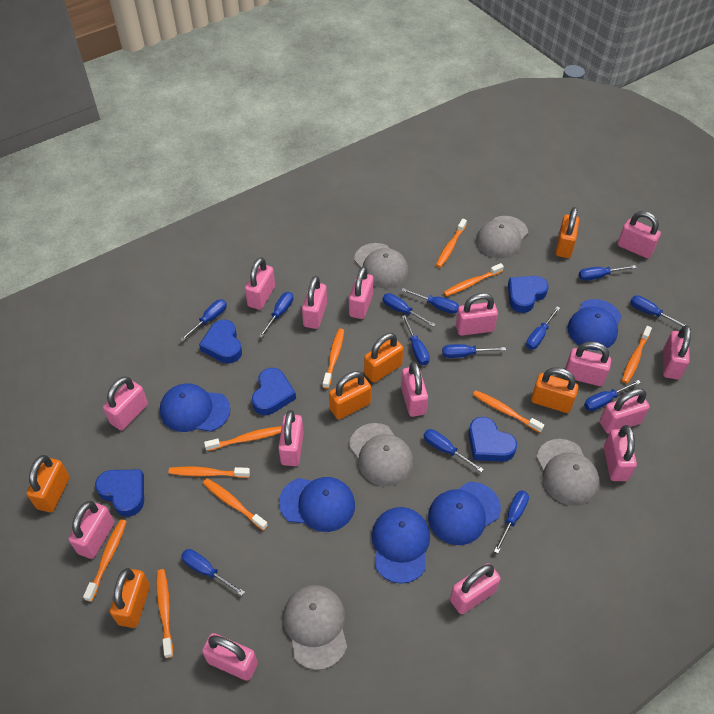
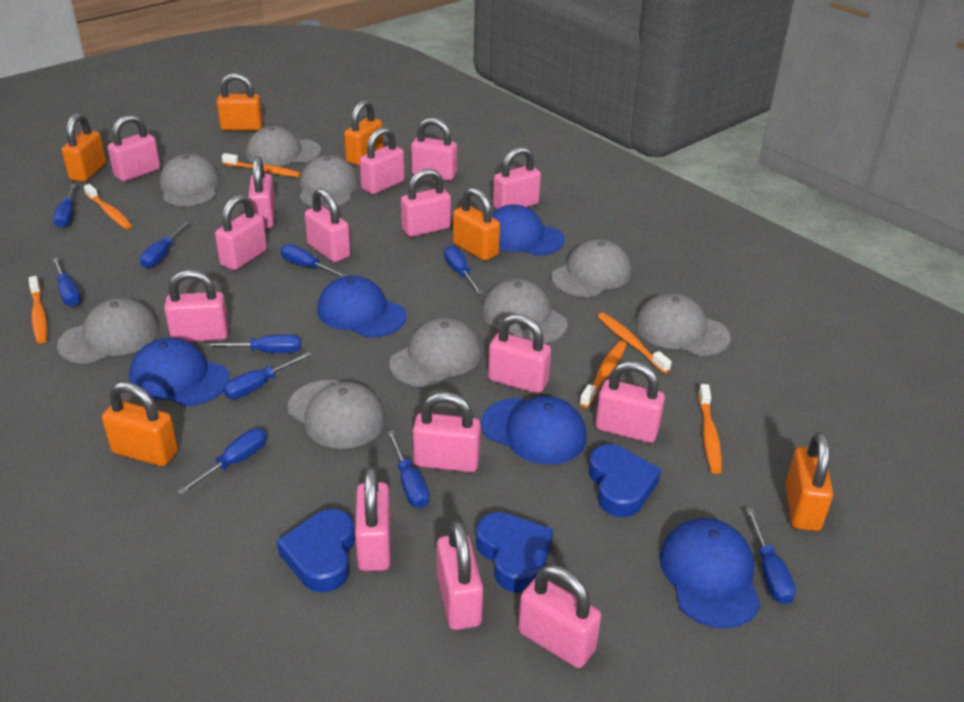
blue heart: 5 -> 3
blue screwdriver: 13 -> 10
grey cap: 5 -> 9
orange toothbrush: 10 -> 6

